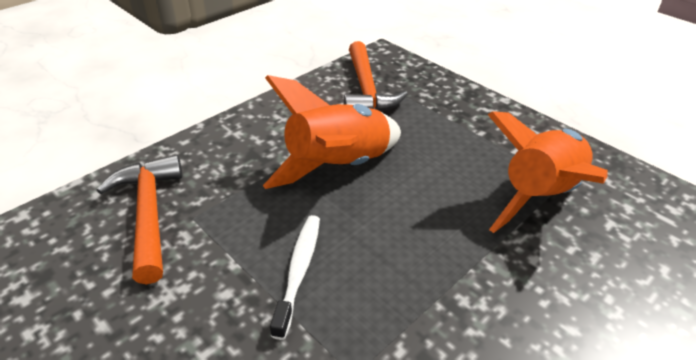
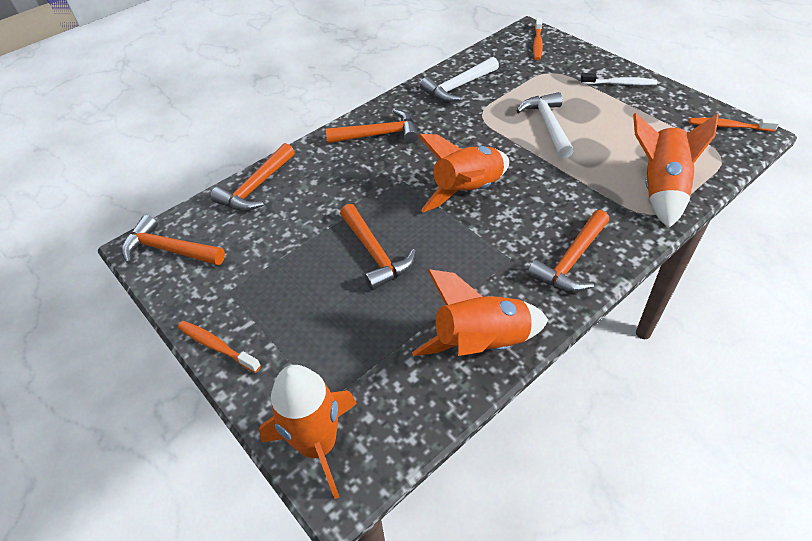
orange hammer: 2 -> 5
orange rocket: 2 -> 4
orange toothbrush: 0 -> 3
white hammer: 0 -> 2

